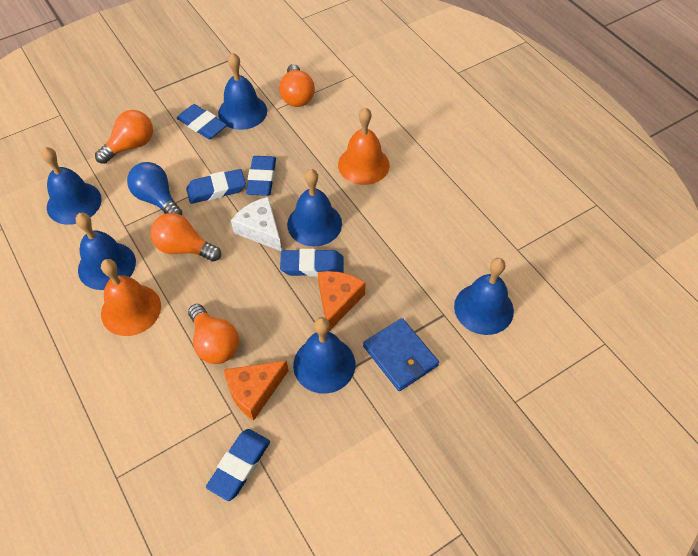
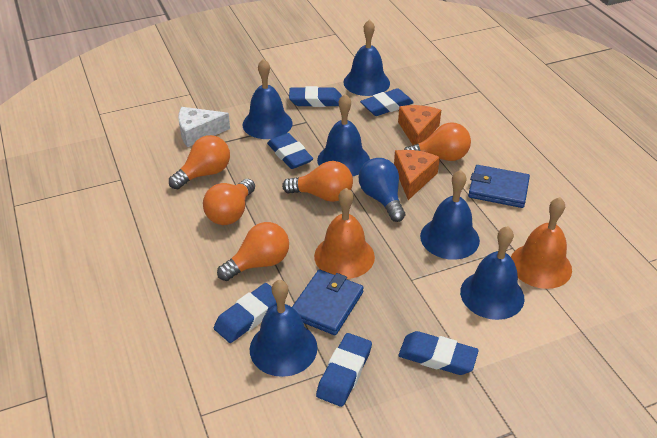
blue eraser: 5 -> 6
blue wallet: 1 -> 2
orange light bulb: 4 -> 5

